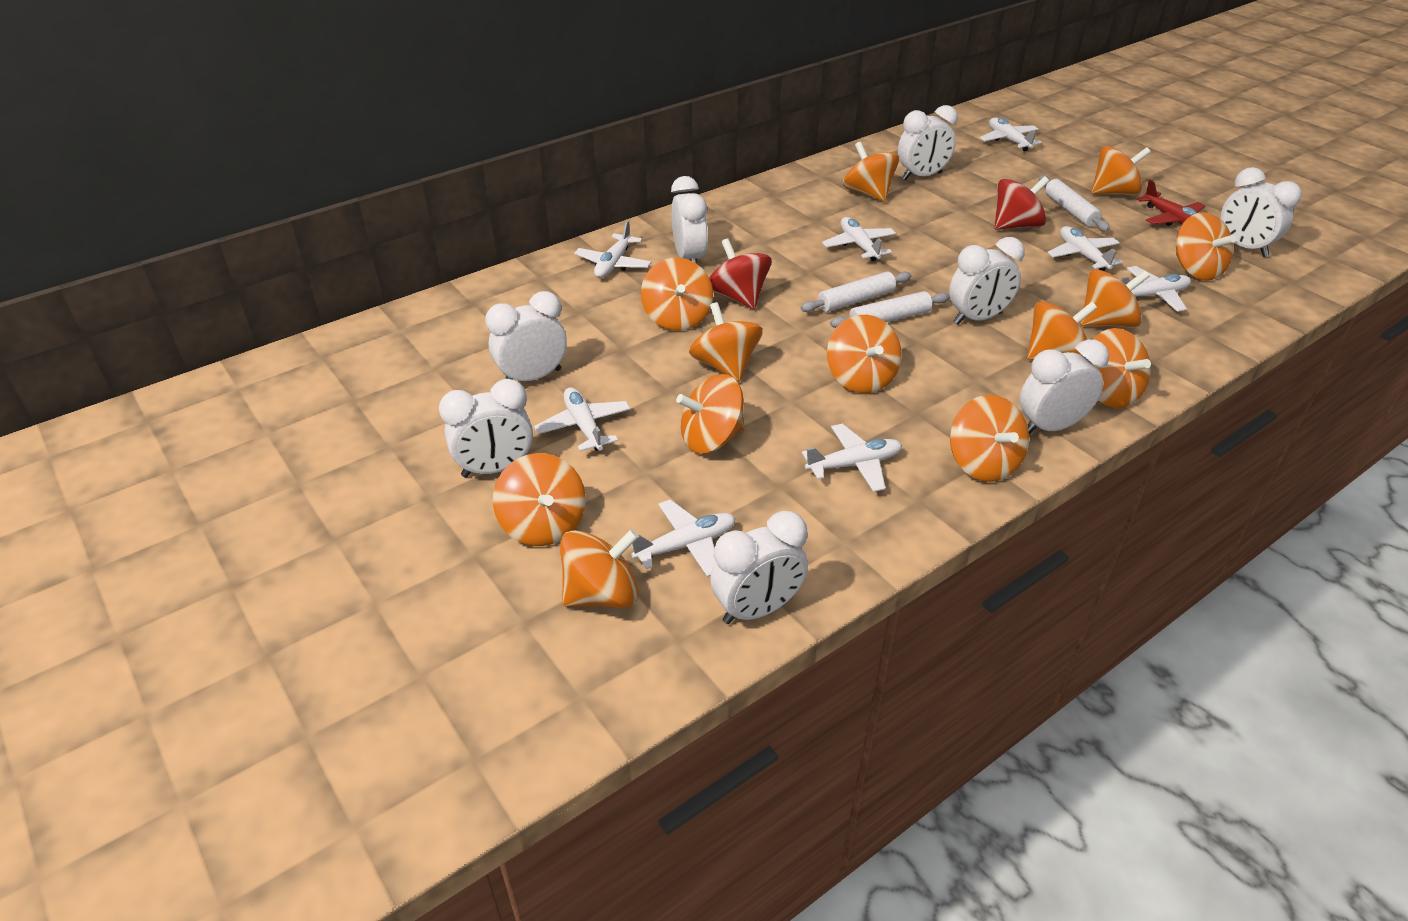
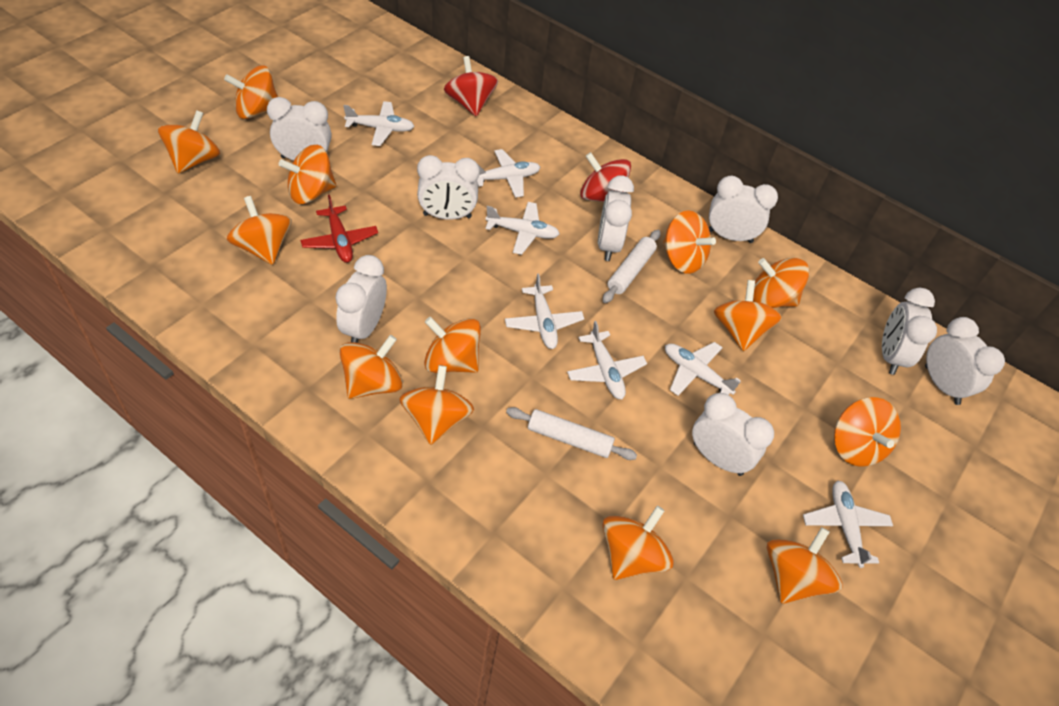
white plane: 8 -> 7
white rolling pin: 3 -> 2

